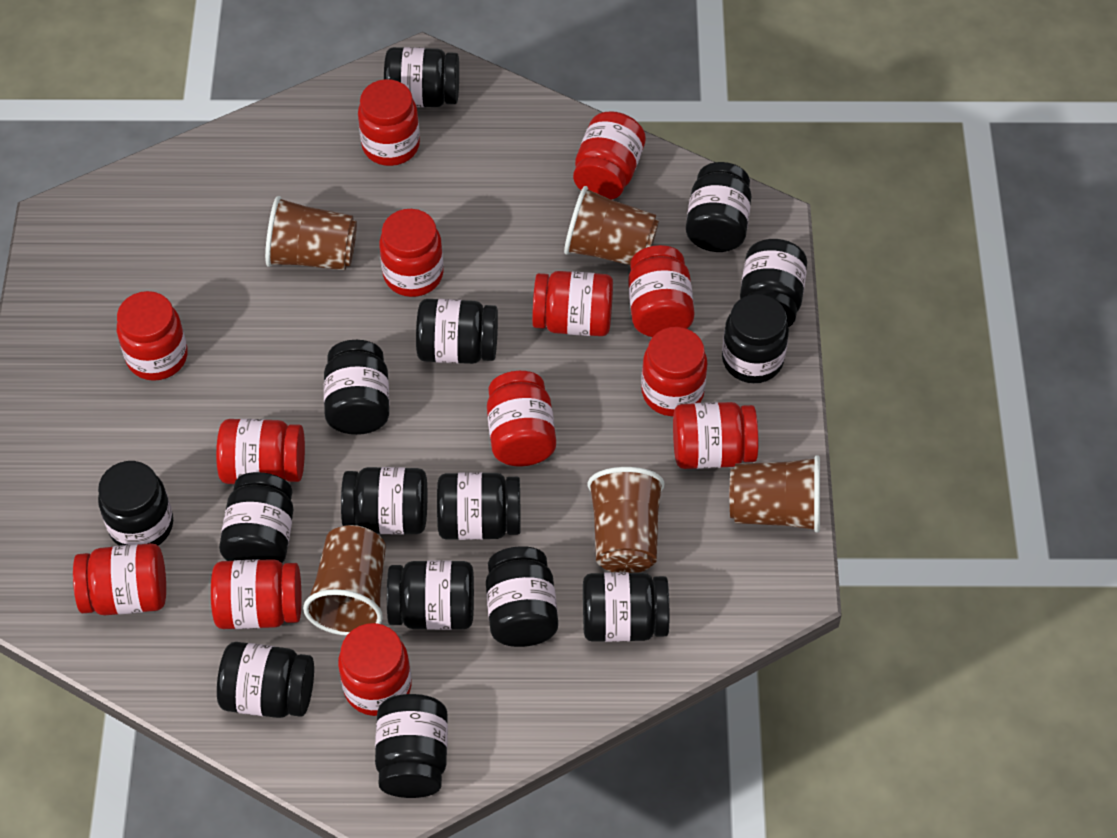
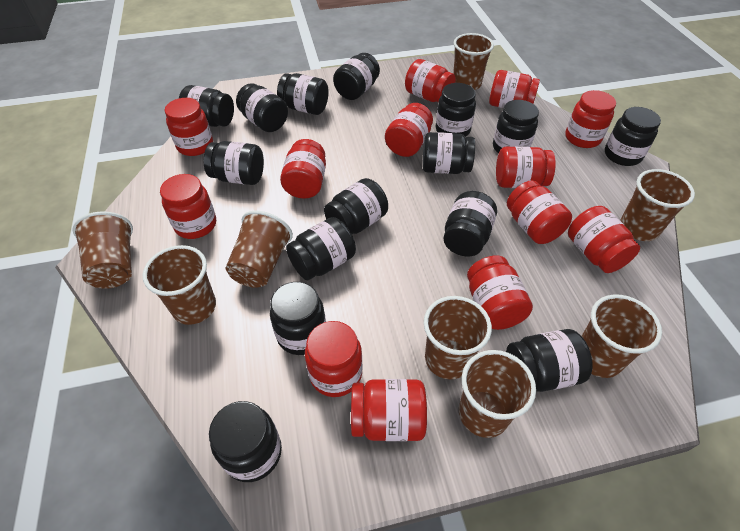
brown cup: 5 -> 8

